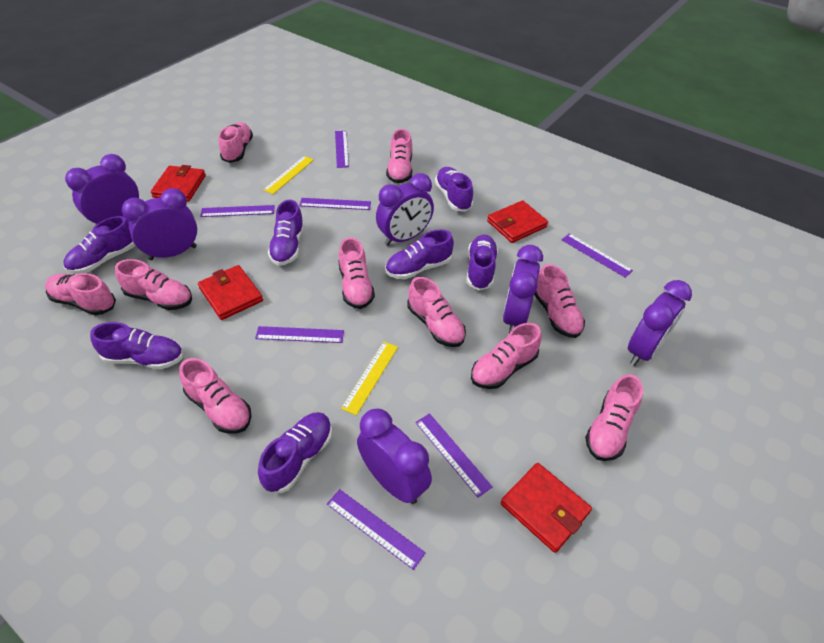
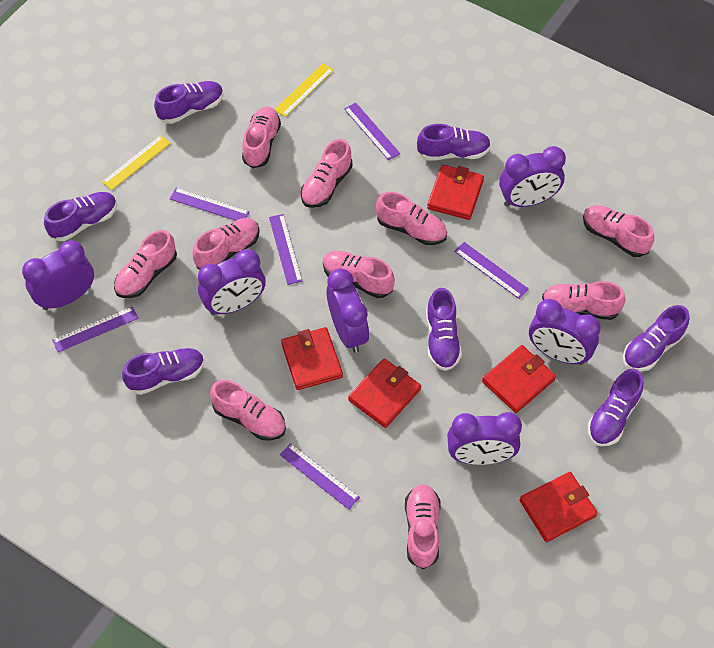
purple ruler: 7 -> 6
red wallet: 4 -> 5

